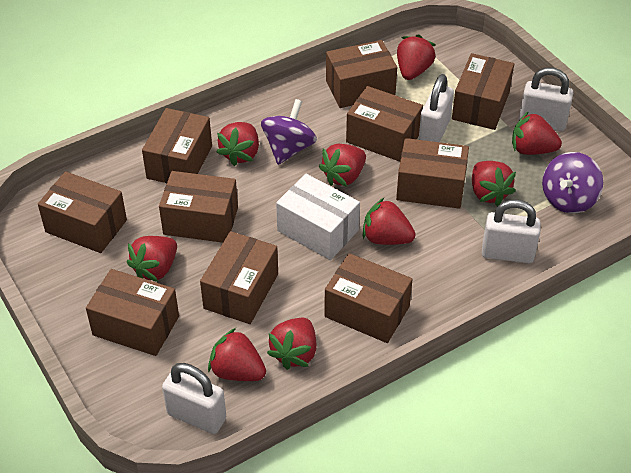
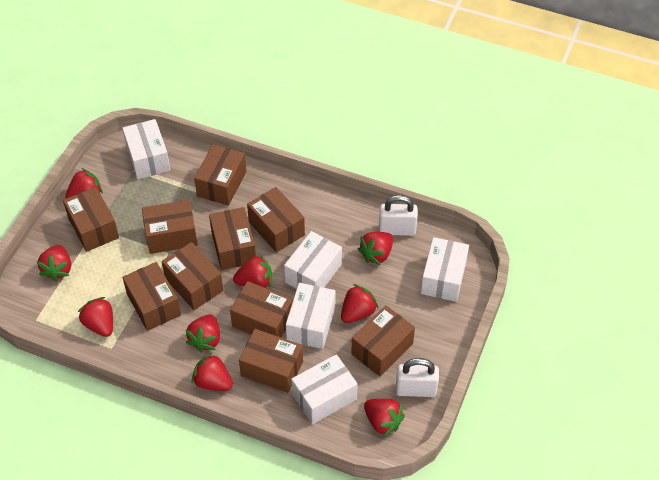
purple spinning top: 2 -> 0
white box: 1 -> 5
white padlock: 4 -> 2

